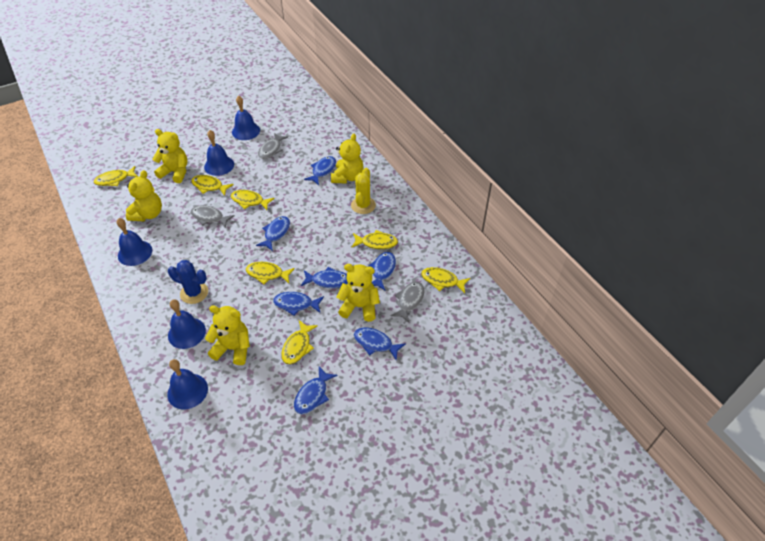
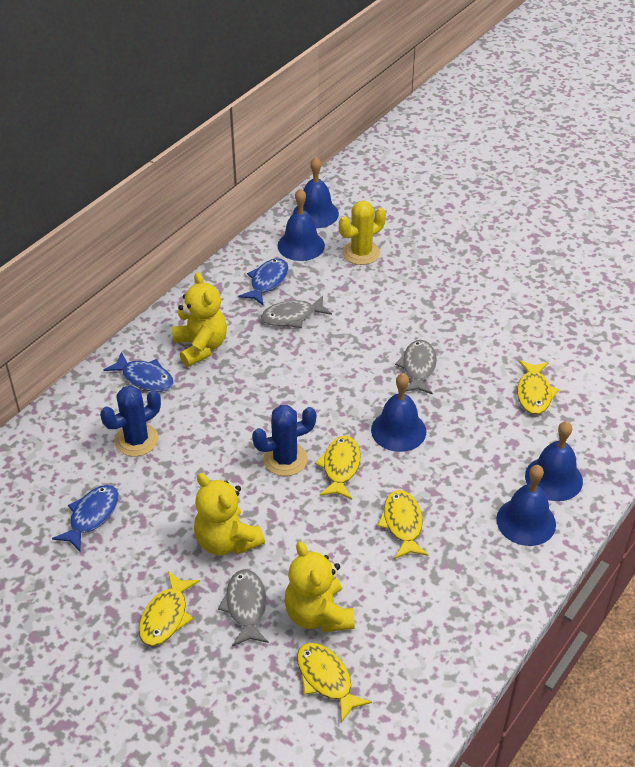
blue cactus: 1 -> 2
blue fish: 7 -> 3
yellow fish: 7 -> 5
yellow teddy bear: 5 -> 3

